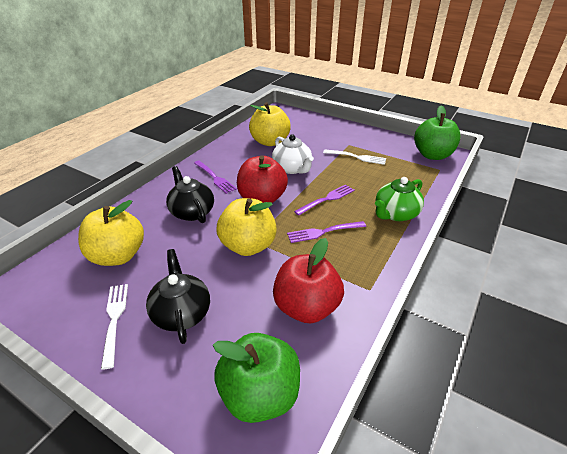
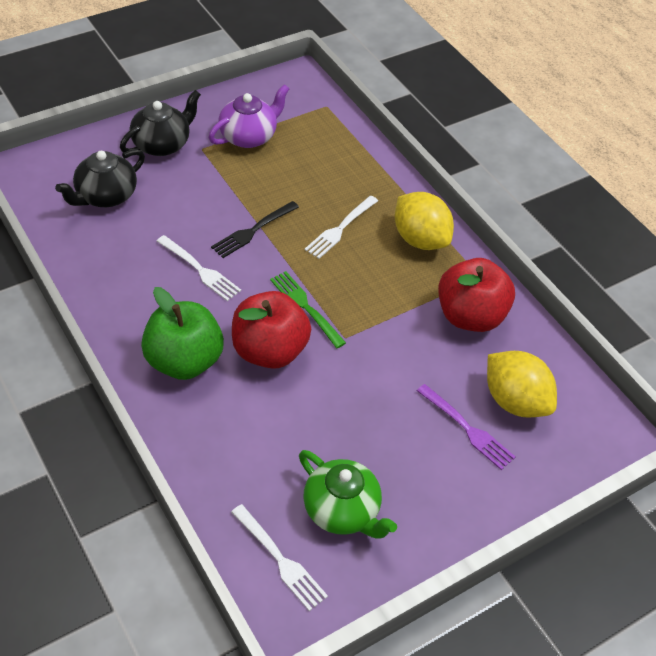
black fork: 0 -> 1
green apple: 2 -> 1
green fork: 0 -> 1
purple fork: 3 -> 1
purple teapot: 0 -> 1
white fork: 2 -> 3
white teapot: 1 -> 0
yellow apple: 3 -> 0
yellow lemon: 0 -> 2

